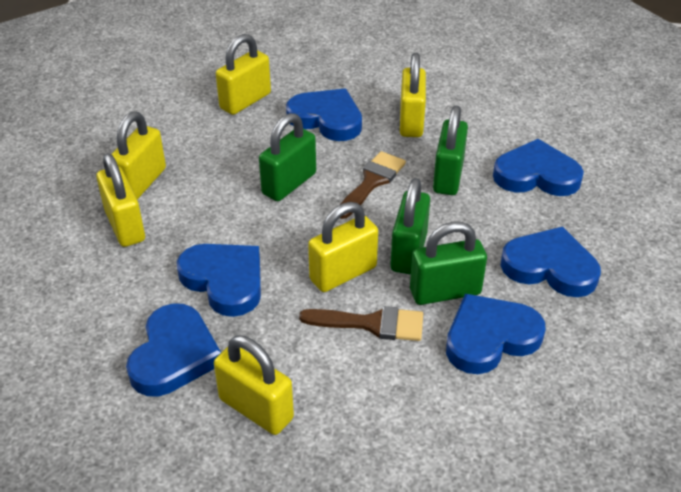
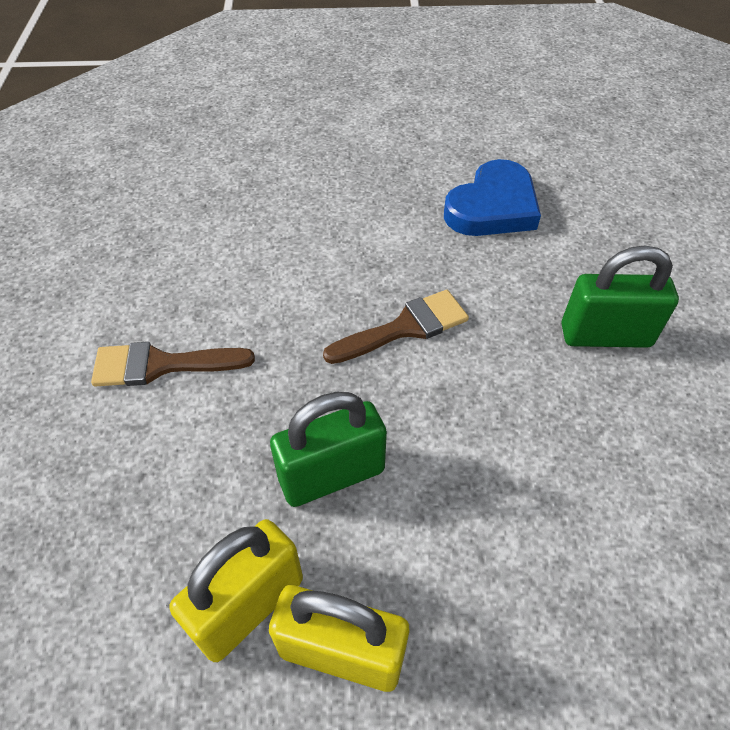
blue heart: 6 -> 1
green padlock: 4 -> 2
yellow padlock: 6 -> 2

